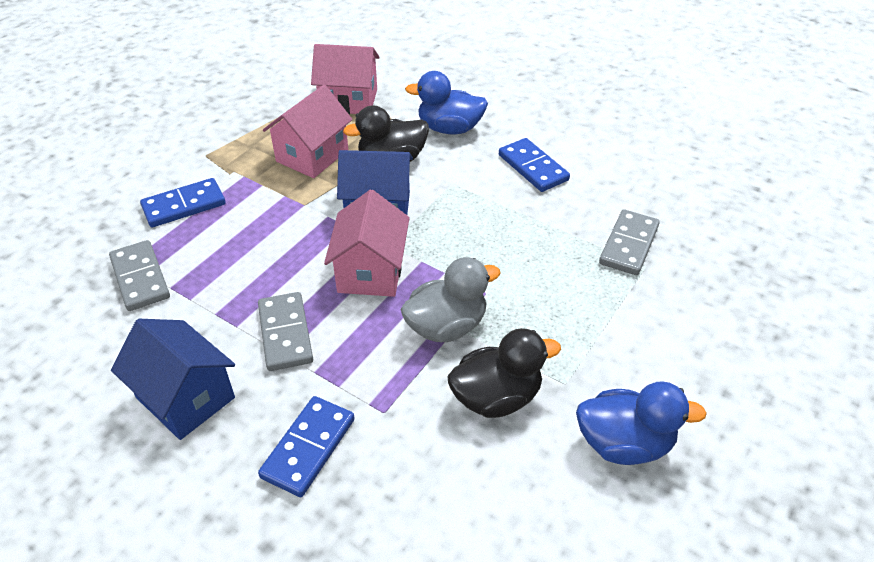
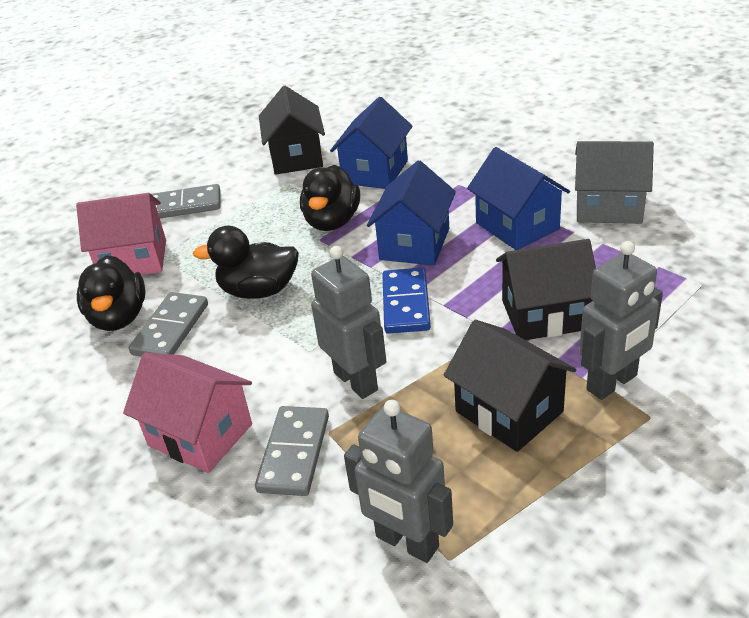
black duck: 2 -> 3
black house: 0 -> 3
blue domino: 3 -> 1
blue duck: 2 -> 0
blue house: 2 -> 3
grey duck: 1 -> 0
grey house: 0 -> 1
grey robot: 0 -> 3
pink house: 3 -> 2

